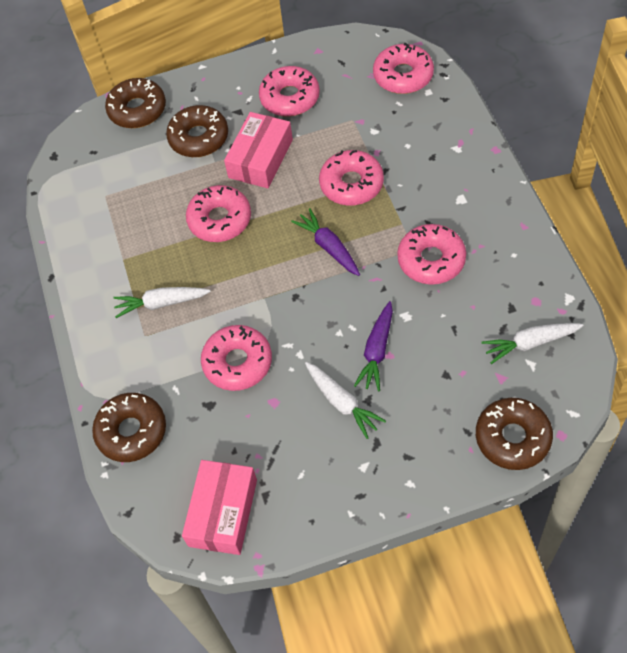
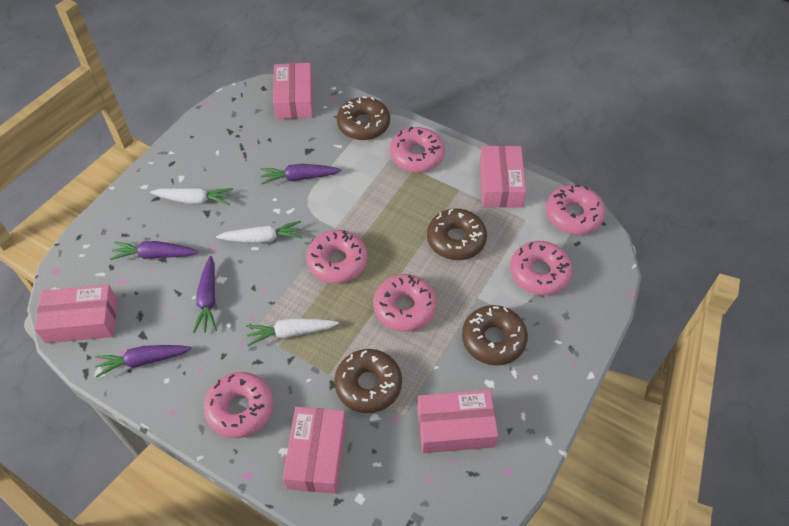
pink box: 2 -> 5
purple carrot: 2 -> 4

